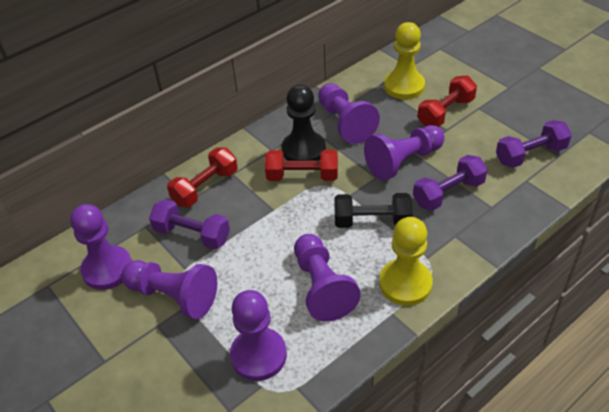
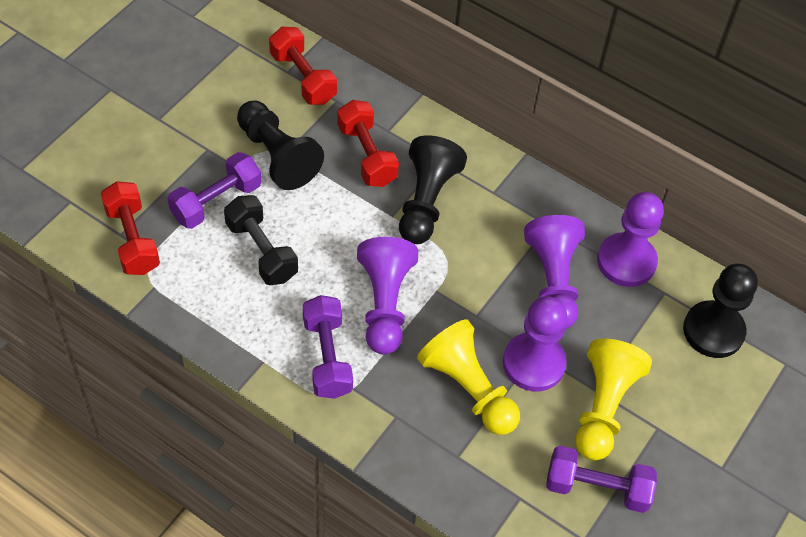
black pawn: 1 -> 3
purple pawn: 6 -> 4

